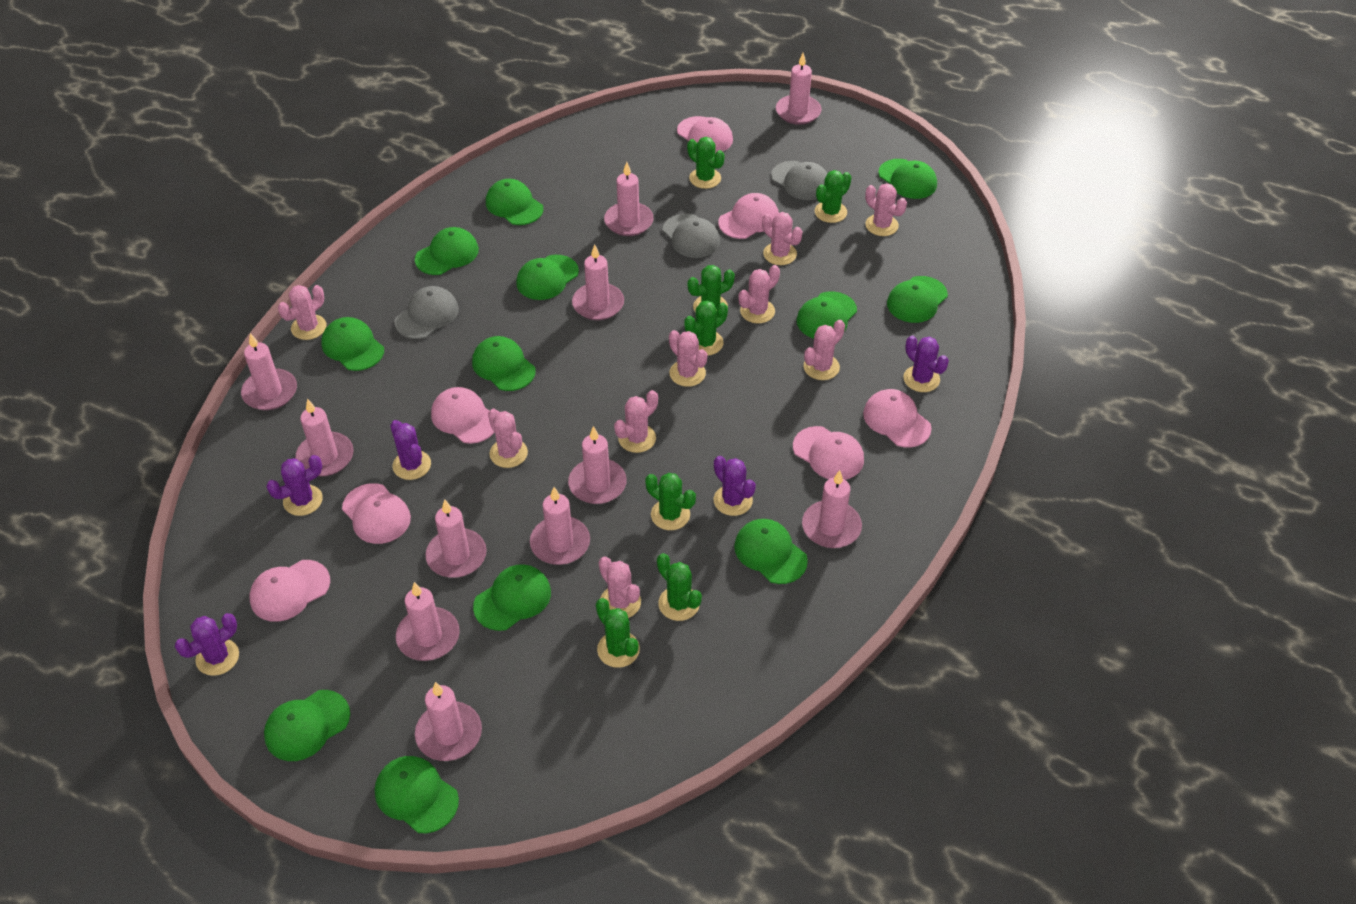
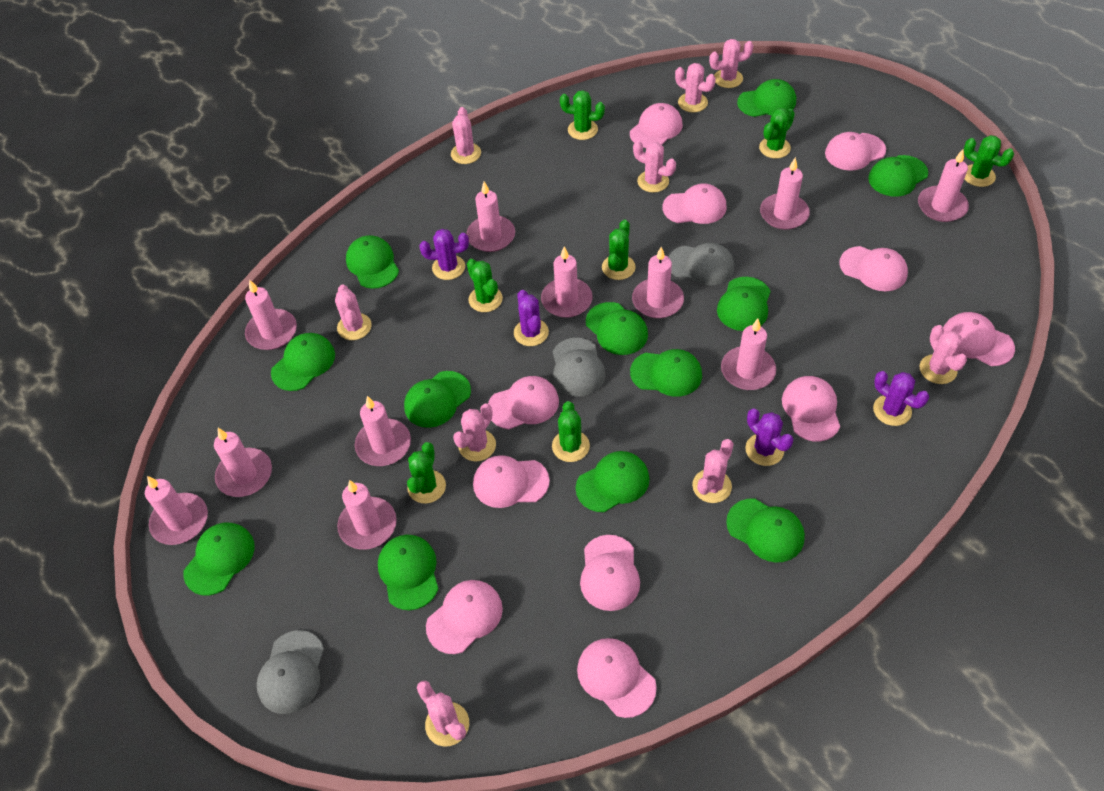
pink cap: 7 -> 11
purple cactus: 5 -> 4

